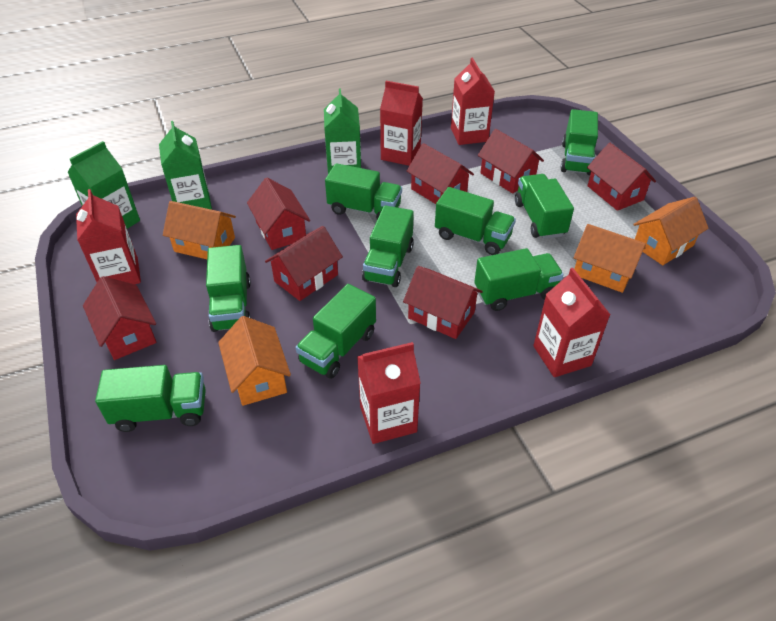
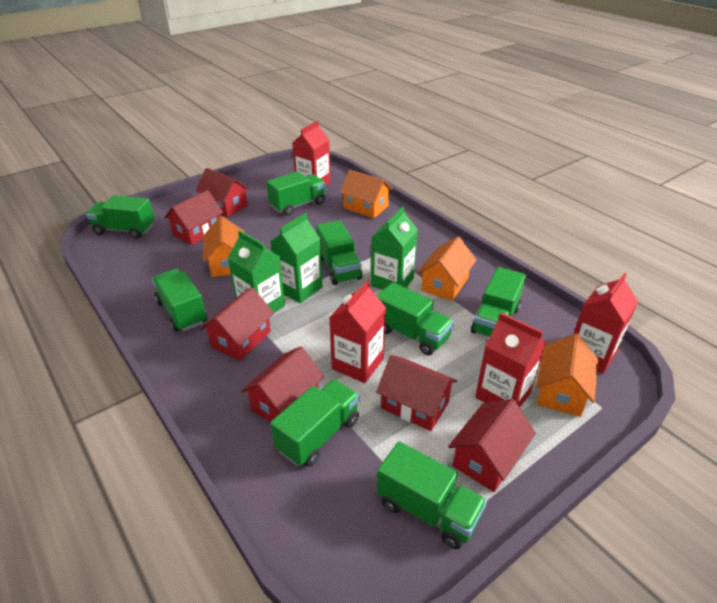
green truck: 9 -> 8
red carton: 5 -> 4
red house: 7 -> 6

